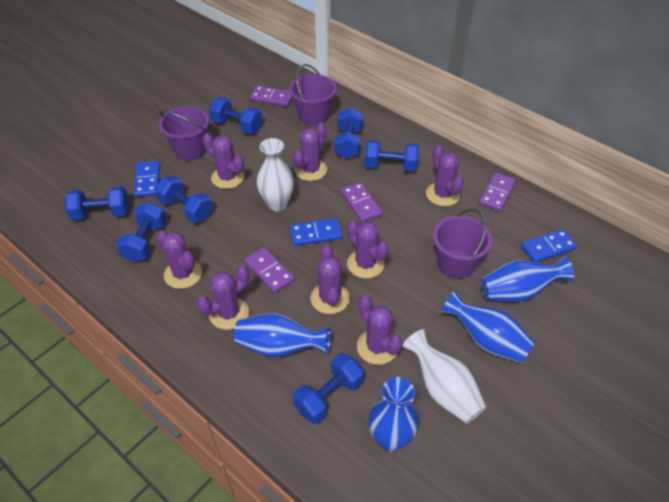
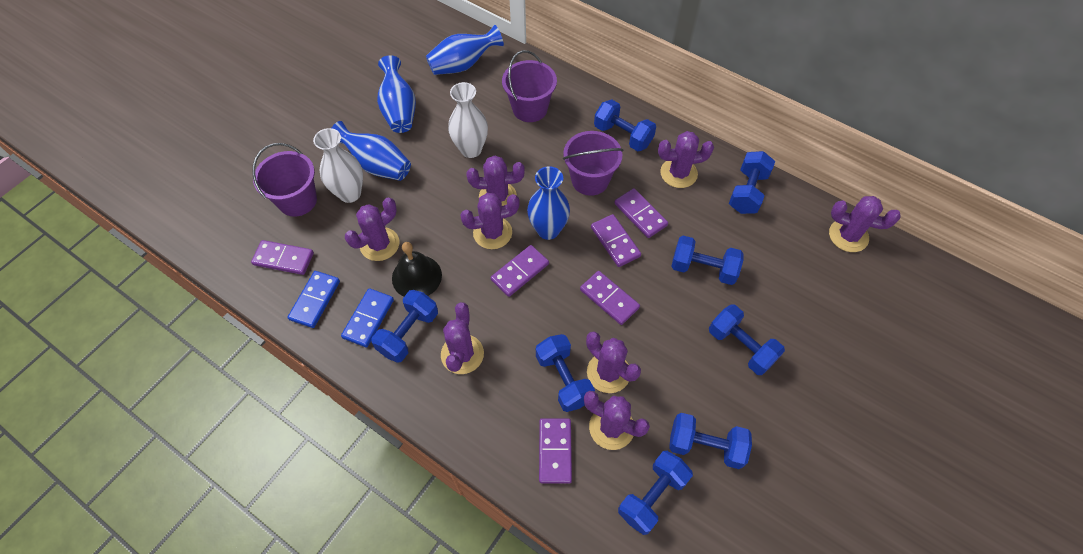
black bell: 0 -> 1
blue domino: 3 -> 2
blue dumbbell: 7 -> 8
purple domino: 4 -> 6

